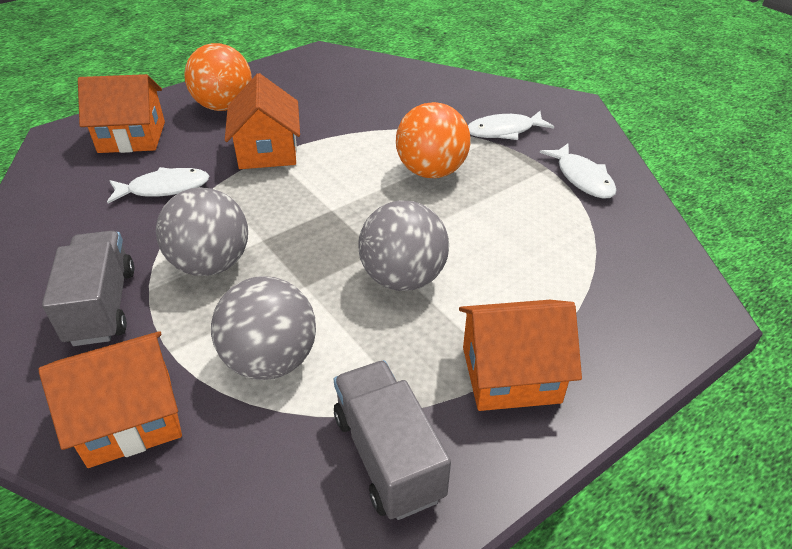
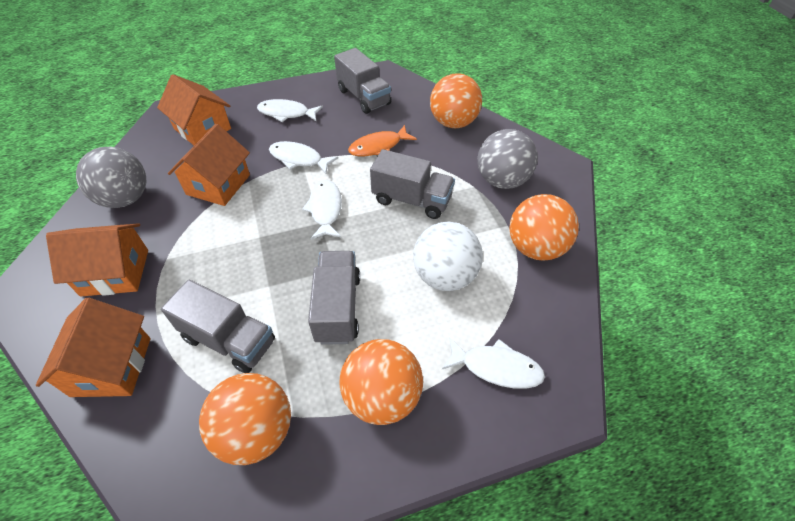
grey ball: 3 -> 2
grey truck: 2 -> 4
orange ball: 2 -> 4
orange fish: 0 -> 1
white ball: 0 -> 1
white fish: 3 -> 4

